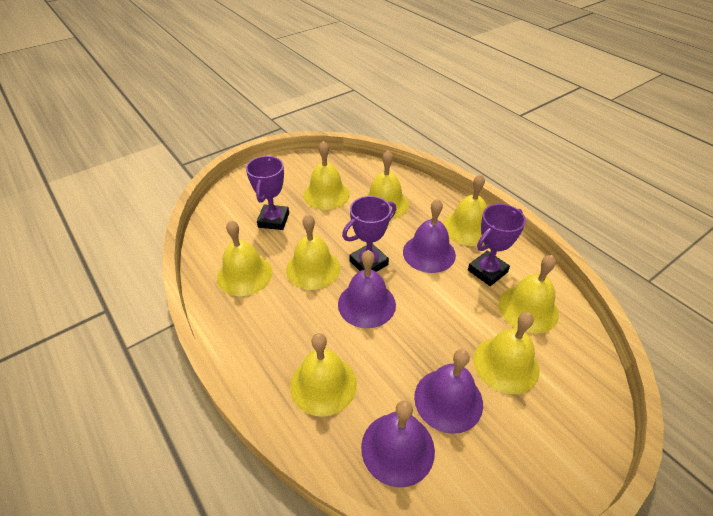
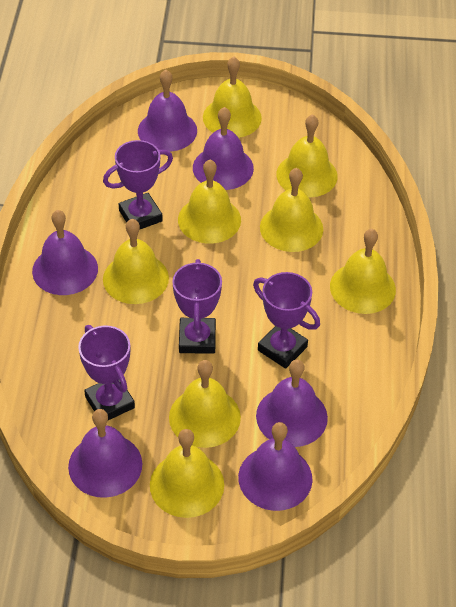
purple bell: 4 -> 6
purple trophy: 3 -> 4

